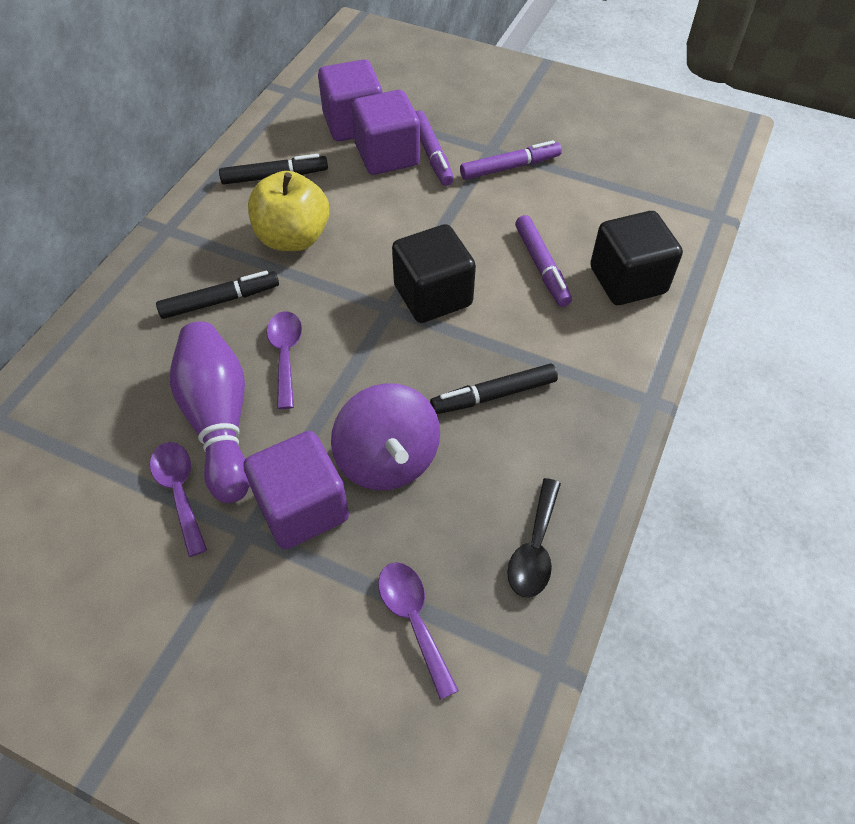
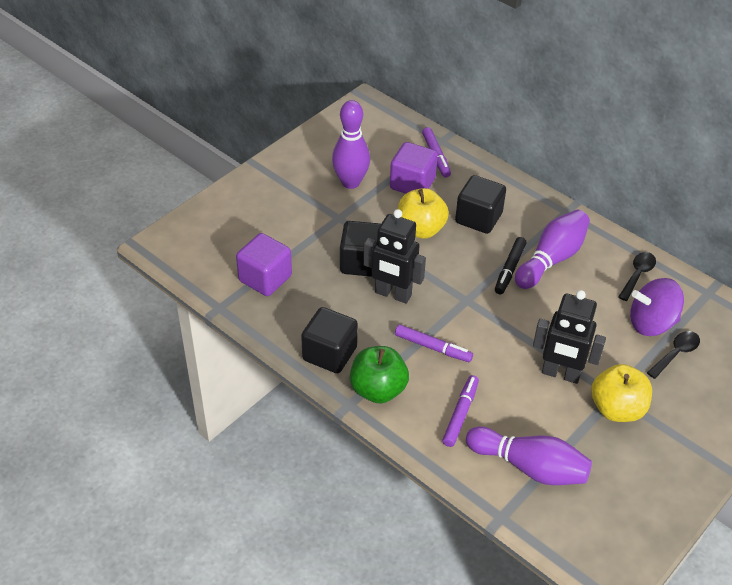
black cube: 2 -> 3
black marker: 3 -> 1
black robot: 0 -> 2
black spoon: 1 -> 2
green apple: 0 -> 1
purple bowling pin: 1 -> 3
purple cube: 3 -> 2
purple spoon: 3 -> 0
yellow apple: 1 -> 2

